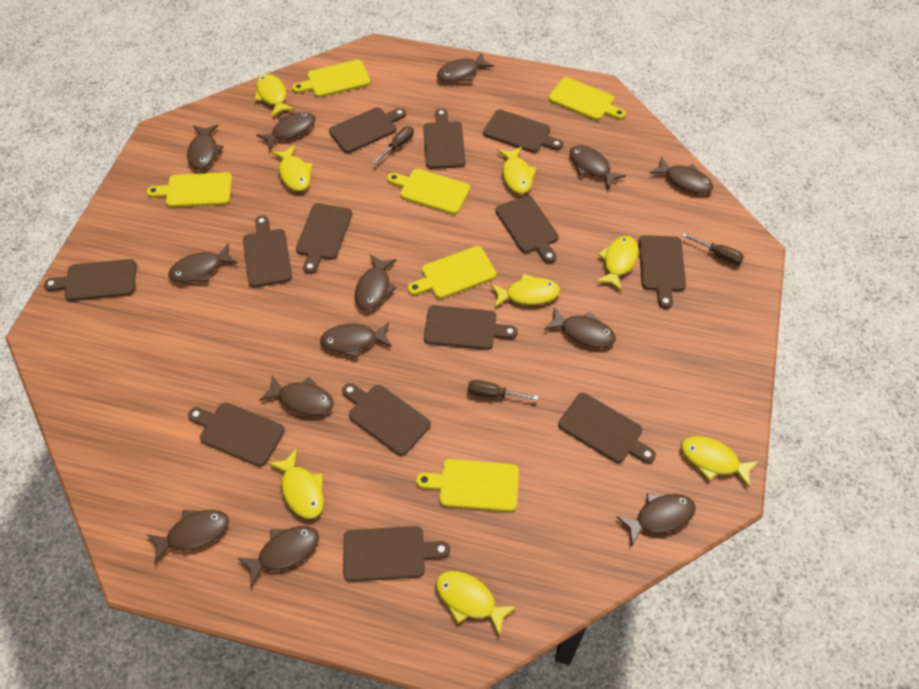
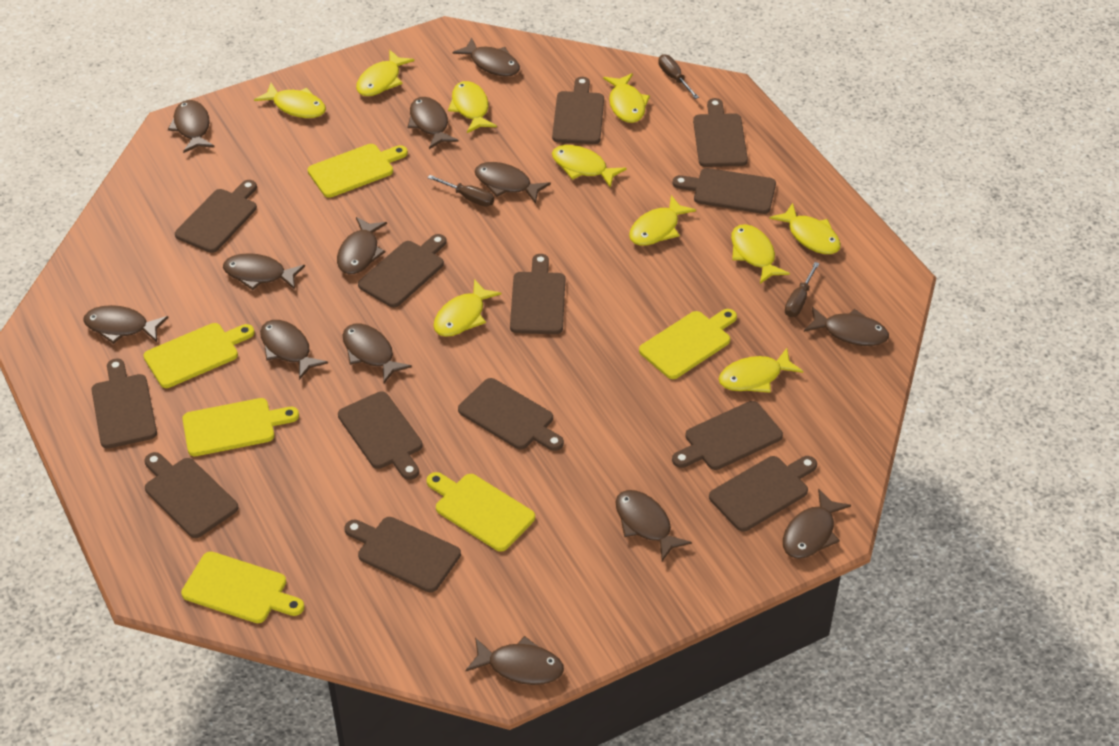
yellow fish: 8 -> 10

